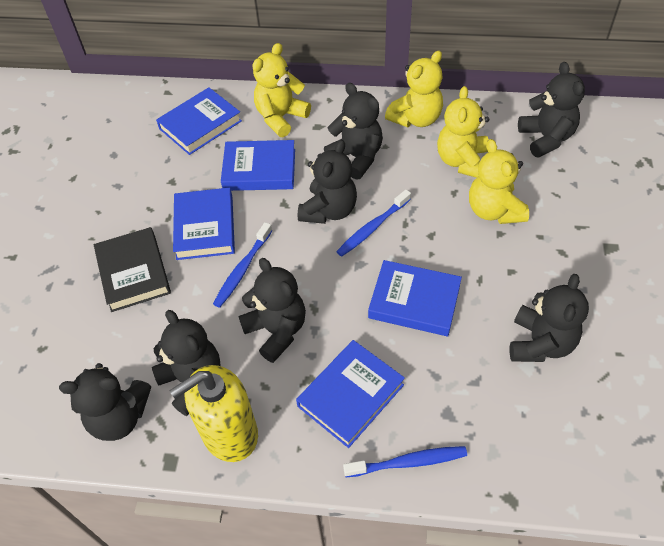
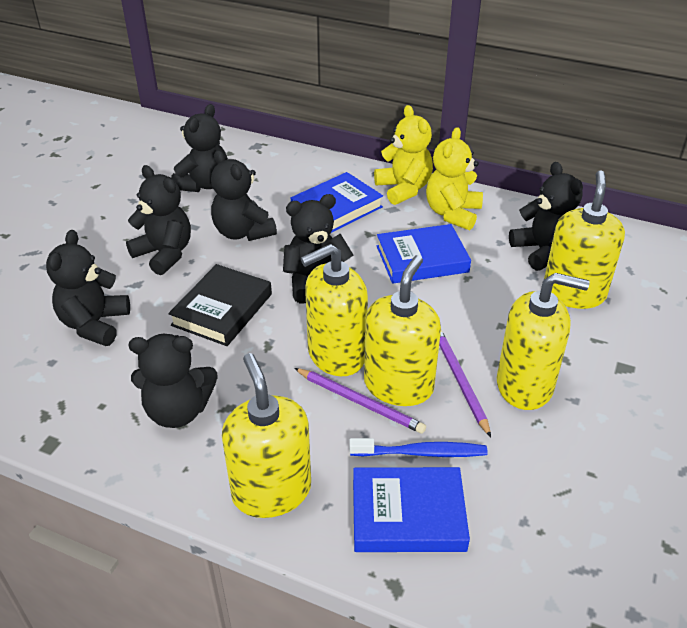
blue book: 5 -> 3
blue toothbrush: 3 -> 1
purple pencil: 0 -> 2
yellow soap dispenser: 1 -> 5
yellow teddy bear: 4 -> 2

